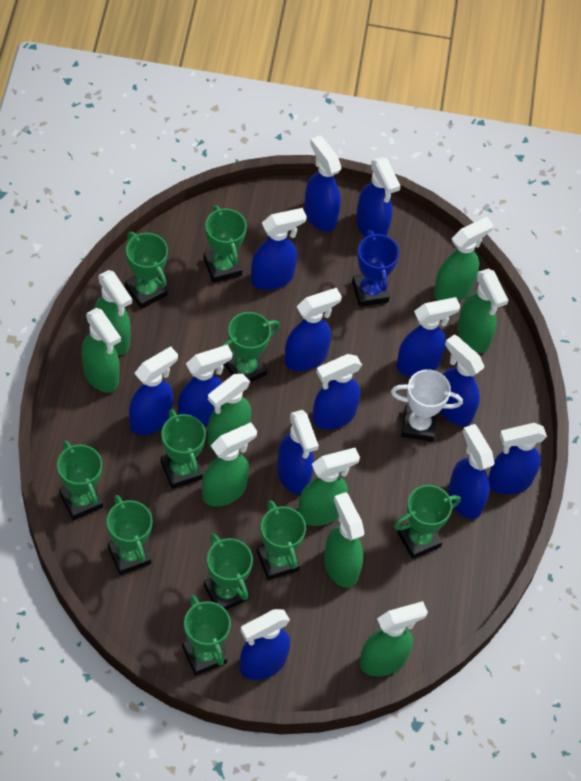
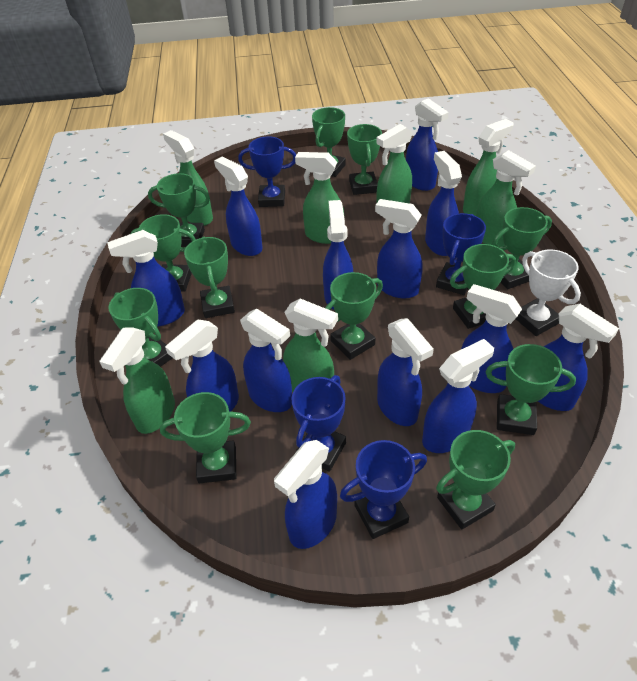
blue trophy: 1 -> 4
green spray bottle: 9 -> 7
green trophy: 10 -> 12

